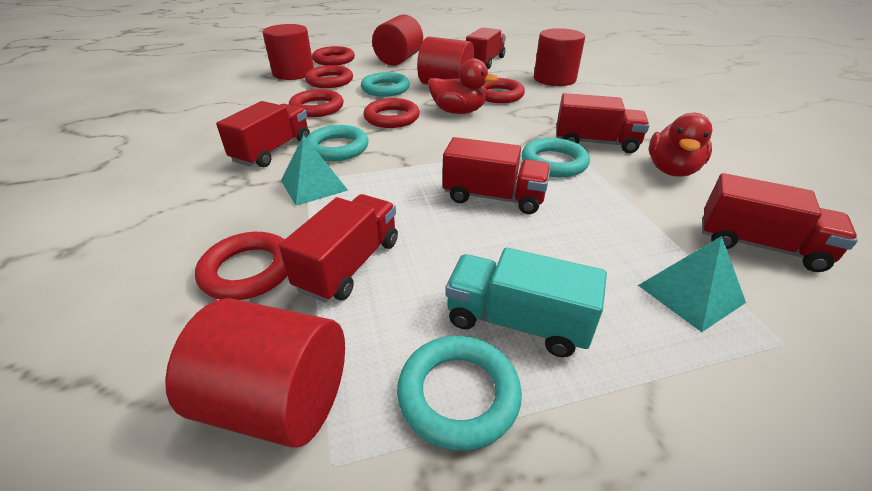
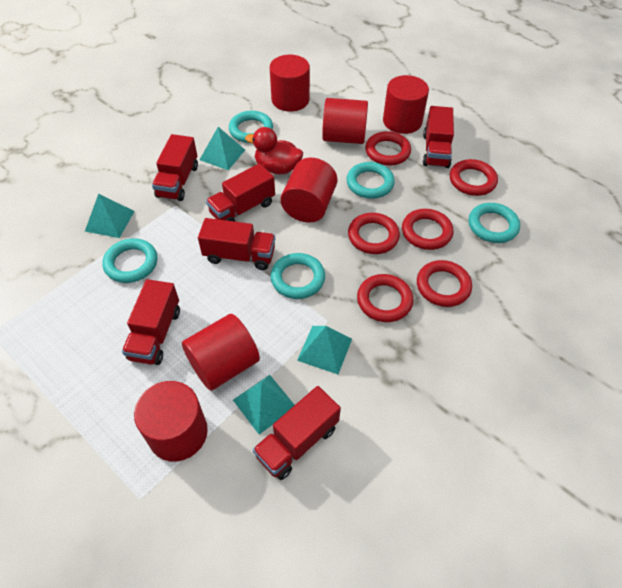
red cylinder: 5 -> 6
red duck: 2 -> 1
turquoise pyramid: 2 -> 4
turquoise ring: 4 -> 5
turquoise truck: 1 -> 0

